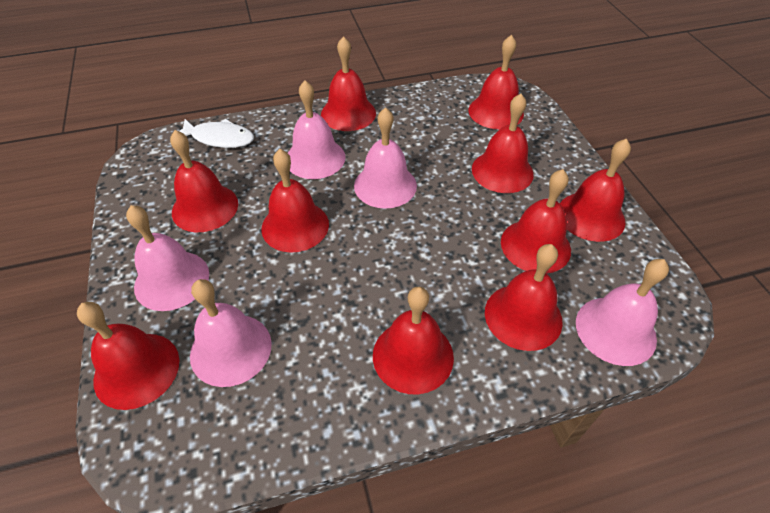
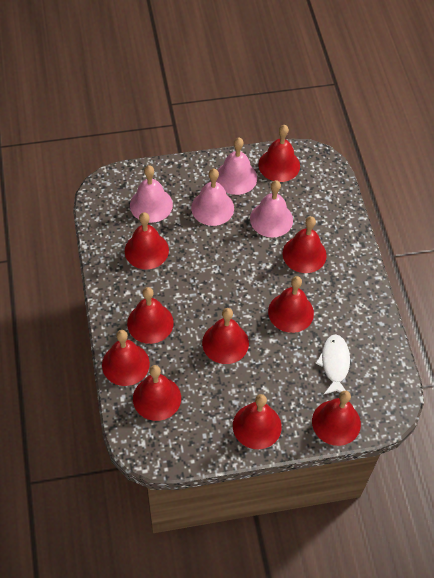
pink bell: 5 -> 4

